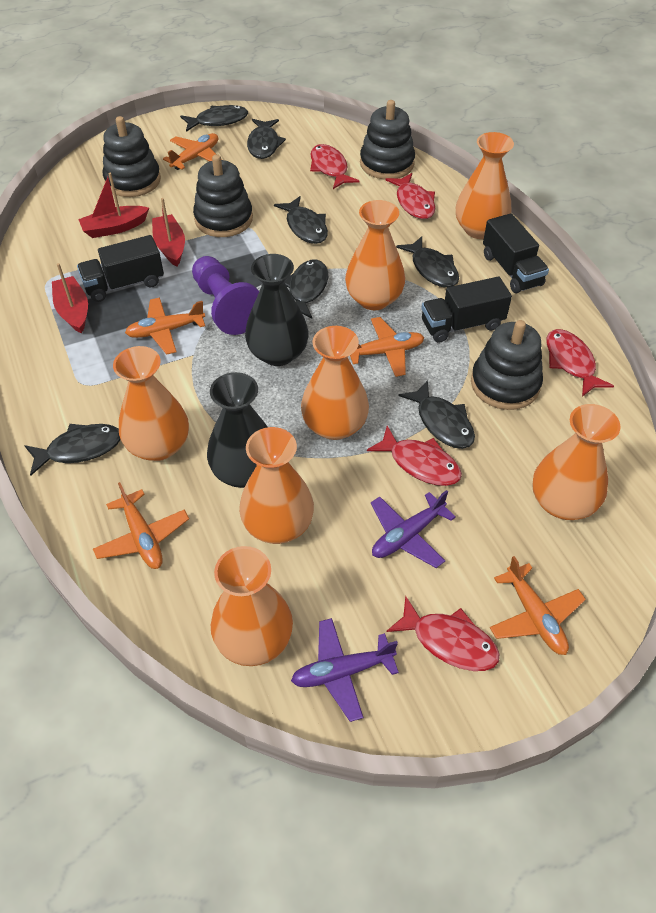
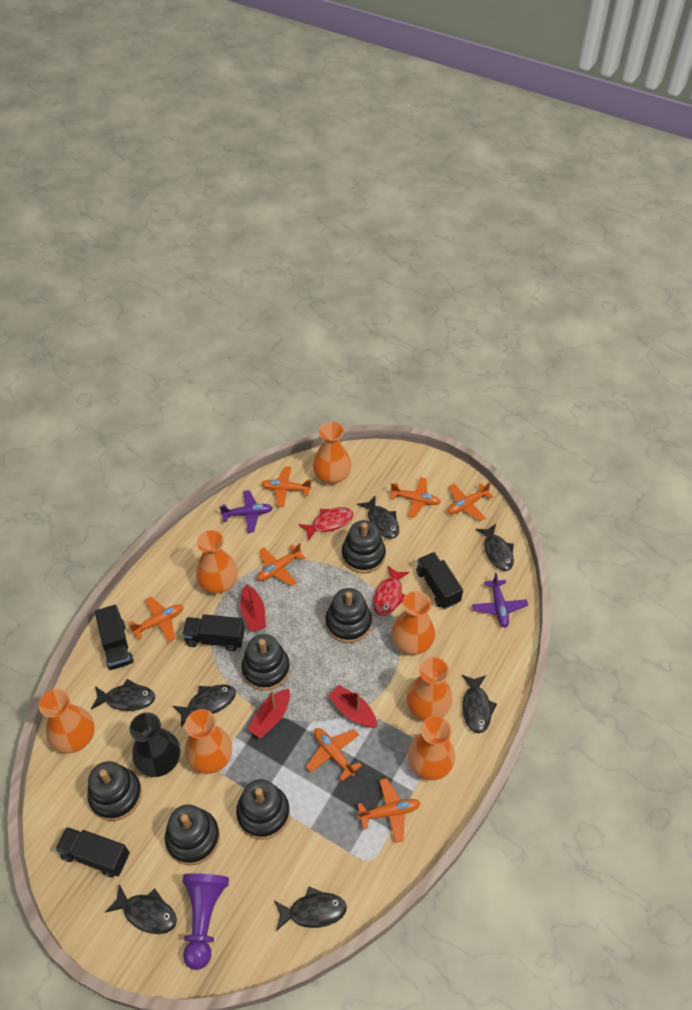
black stacking toy: 4 -> 6
black truck: 3 -> 4
black vase: 2 -> 1
orange plane: 5 -> 7
red fish: 5 -> 2

